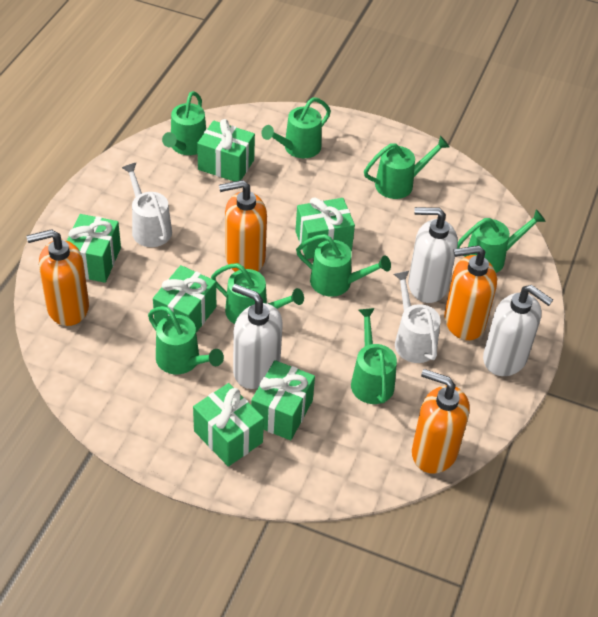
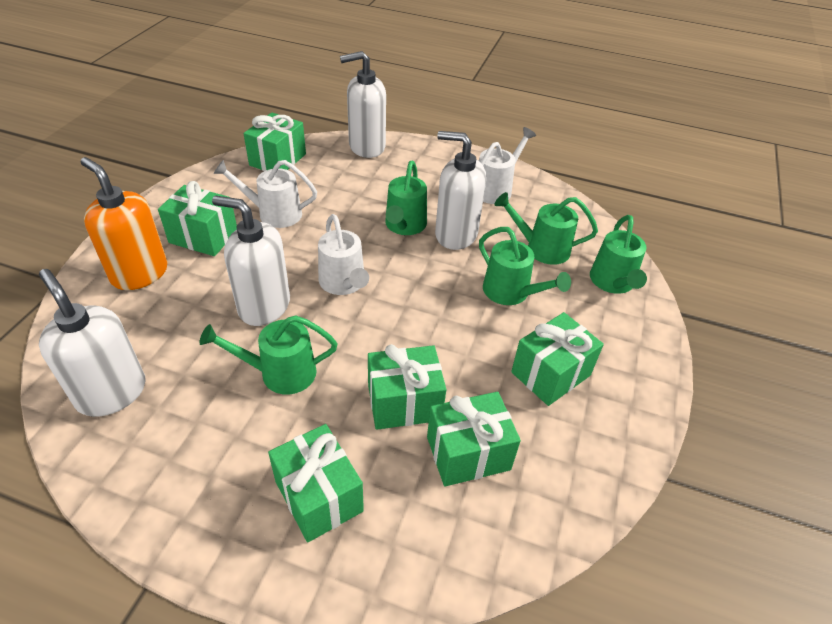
green watering can: 8 -> 5
orange soap dispenser: 4 -> 1
white soap dispenser: 3 -> 4
white watering can: 2 -> 3

